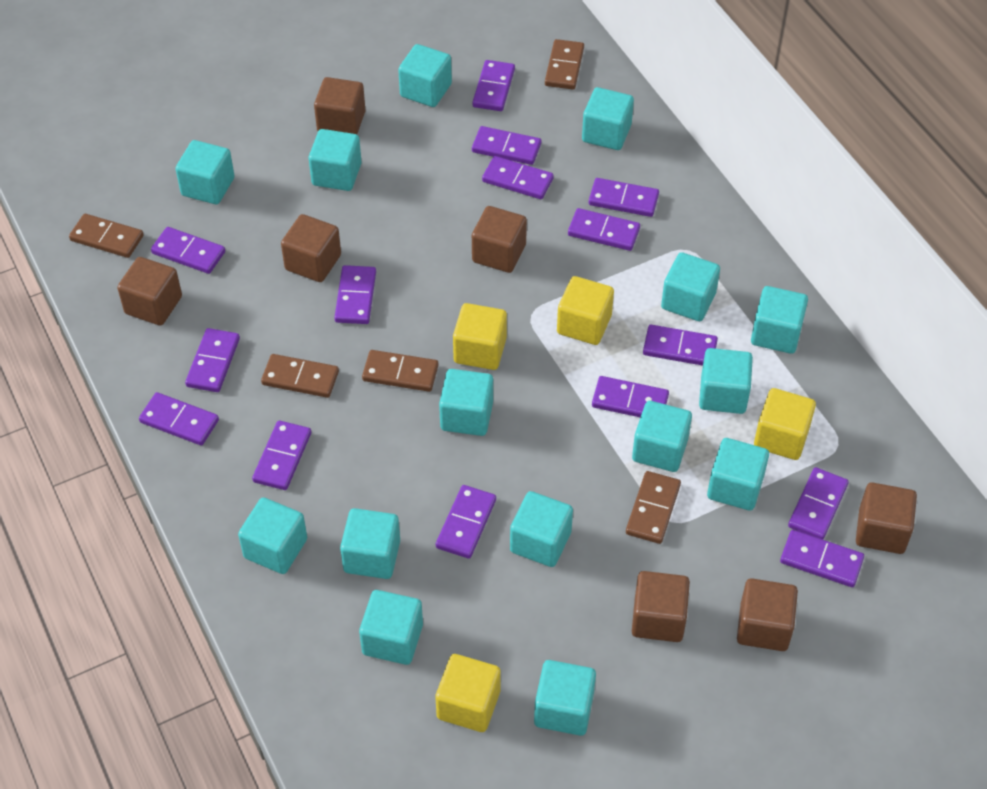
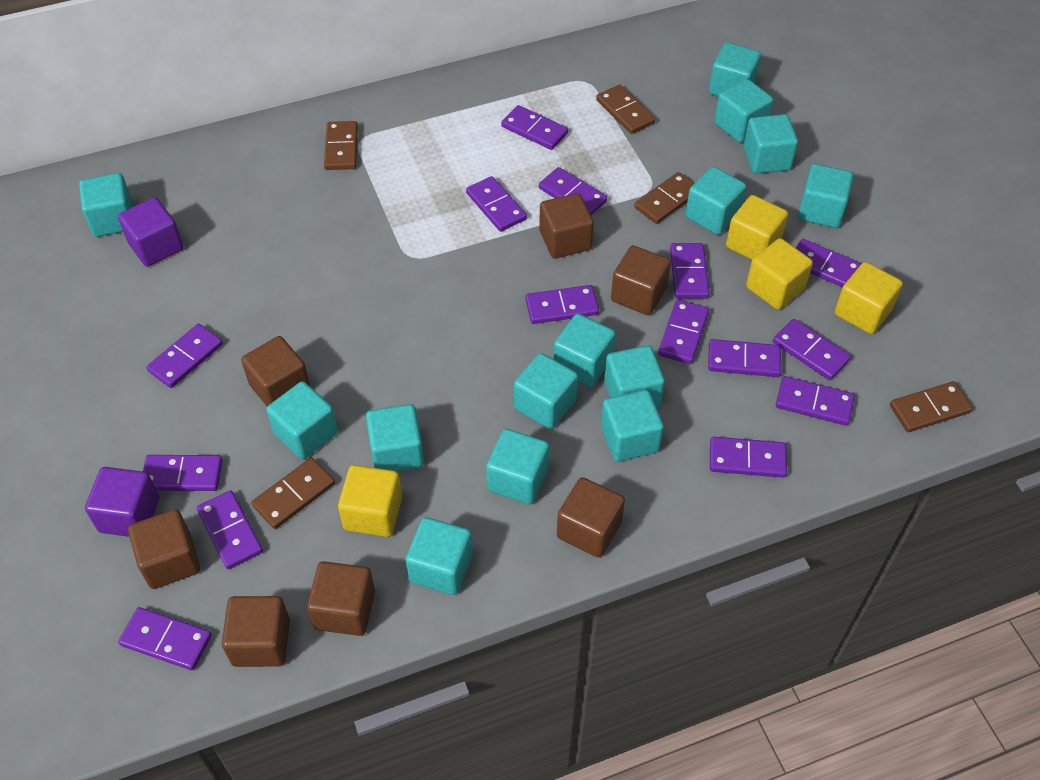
purple cube: 0 -> 2
turquoise cube: 15 -> 14

